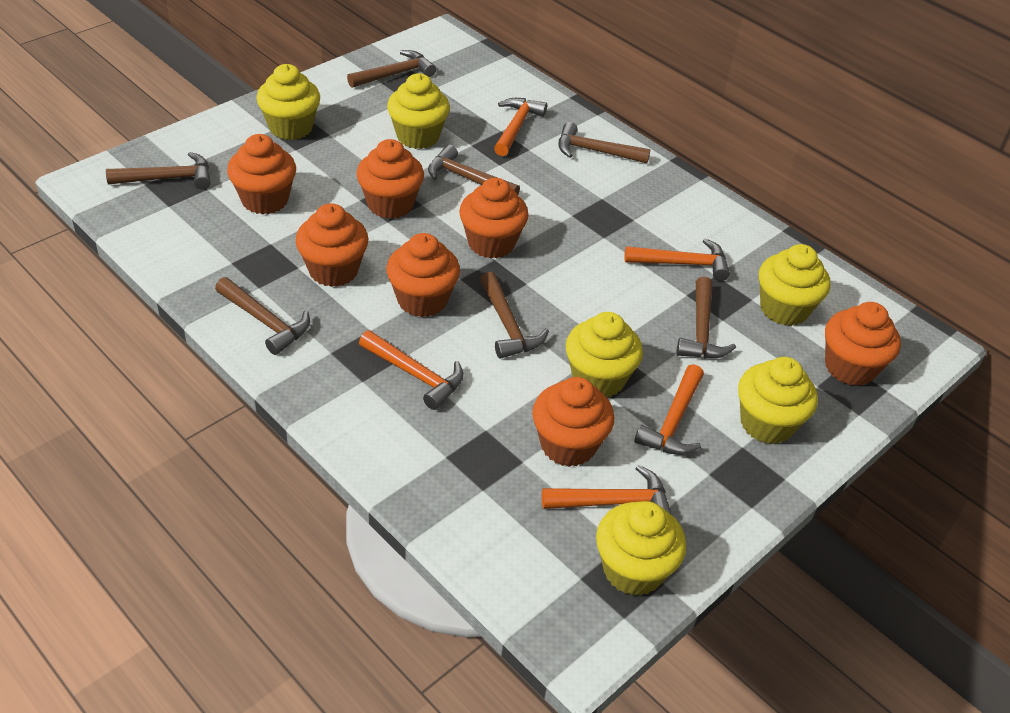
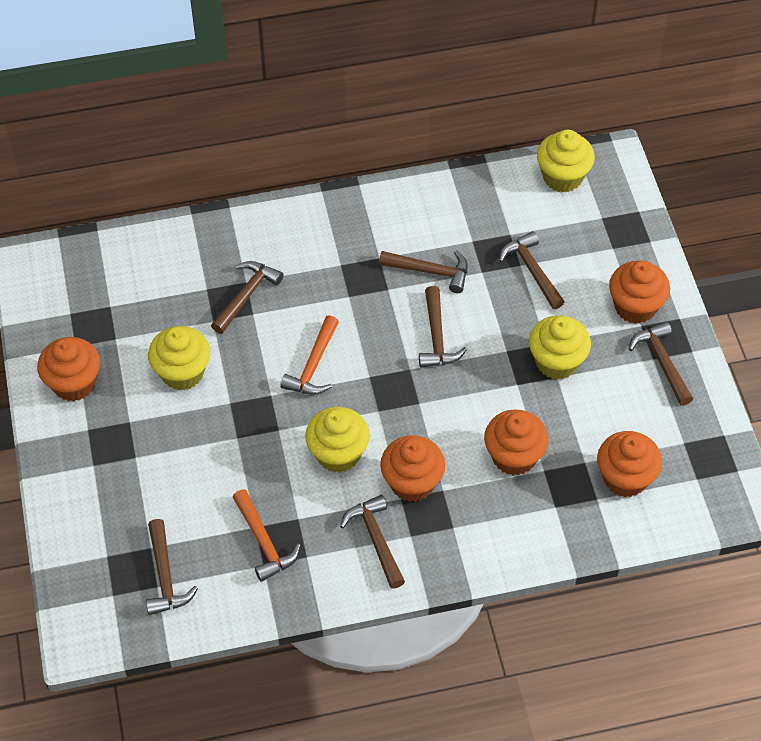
orange cupcake: 7 -> 5
orange hammer: 5 -> 2
yellow cupcake: 6 -> 4

